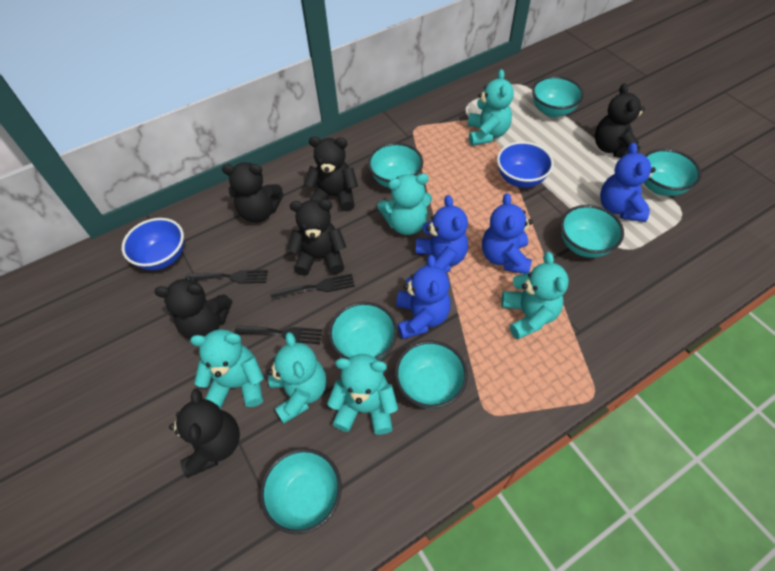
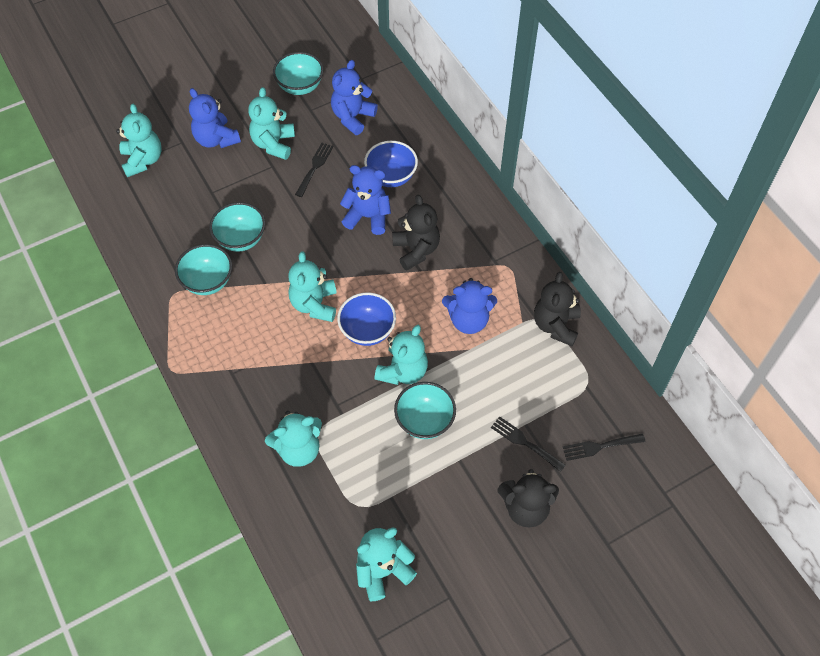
black teddy bear: 6 -> 3
turquoise bowl: 7 -> 4

